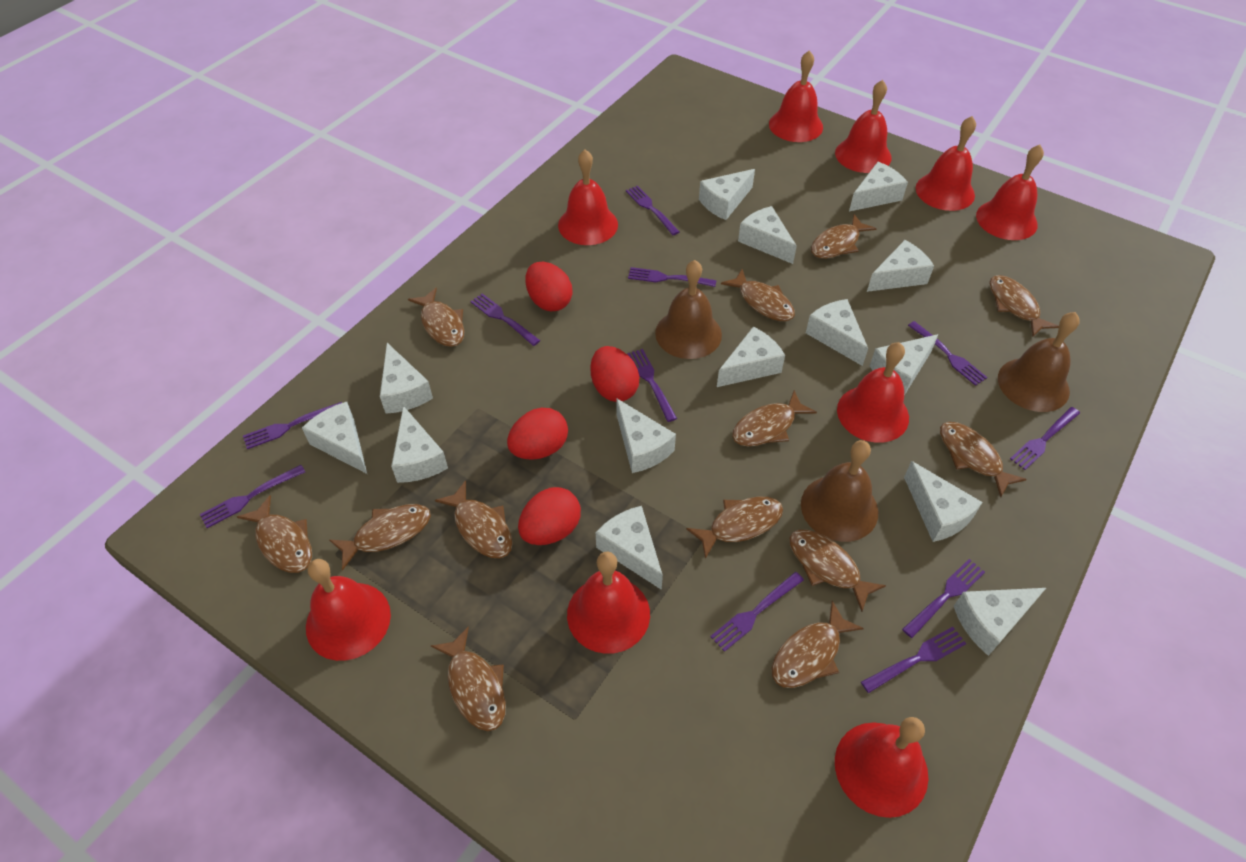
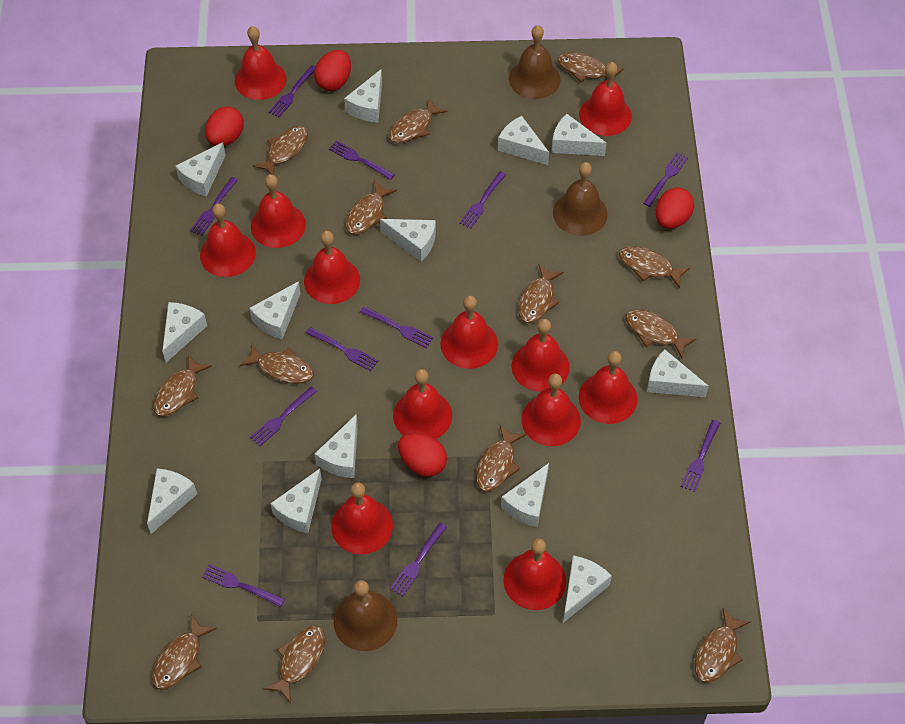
red bell: 9 -> 12
white cheese: 14 -> 13

